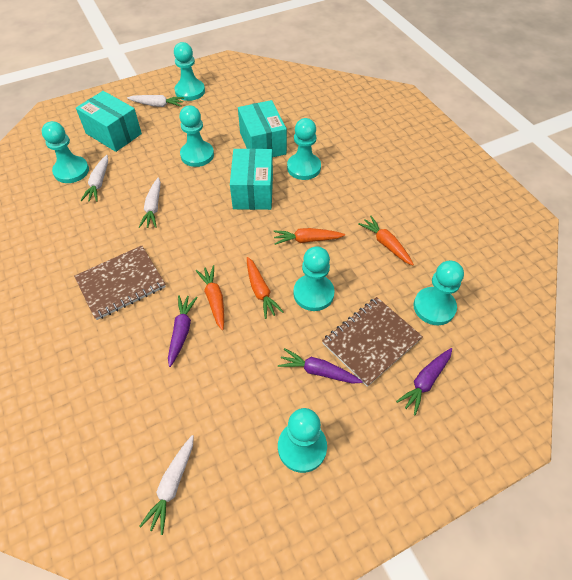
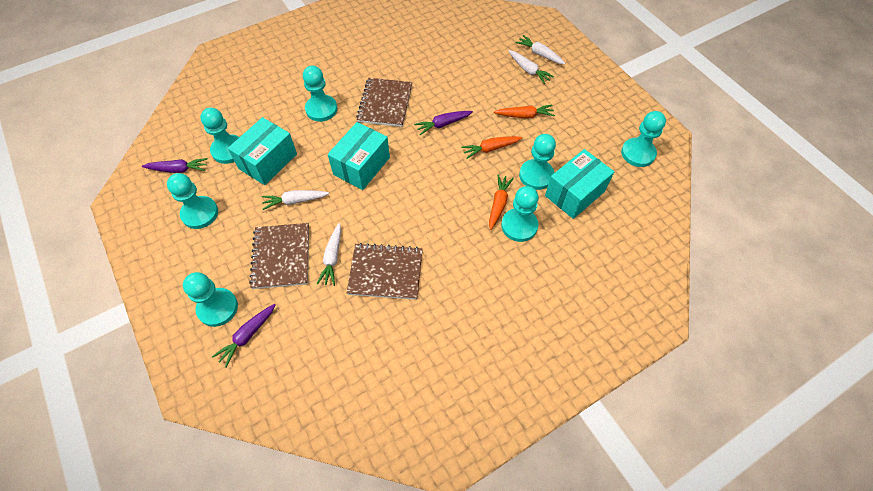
brown notebook: 2 -> 3
orange carrot: 4 -> 3

